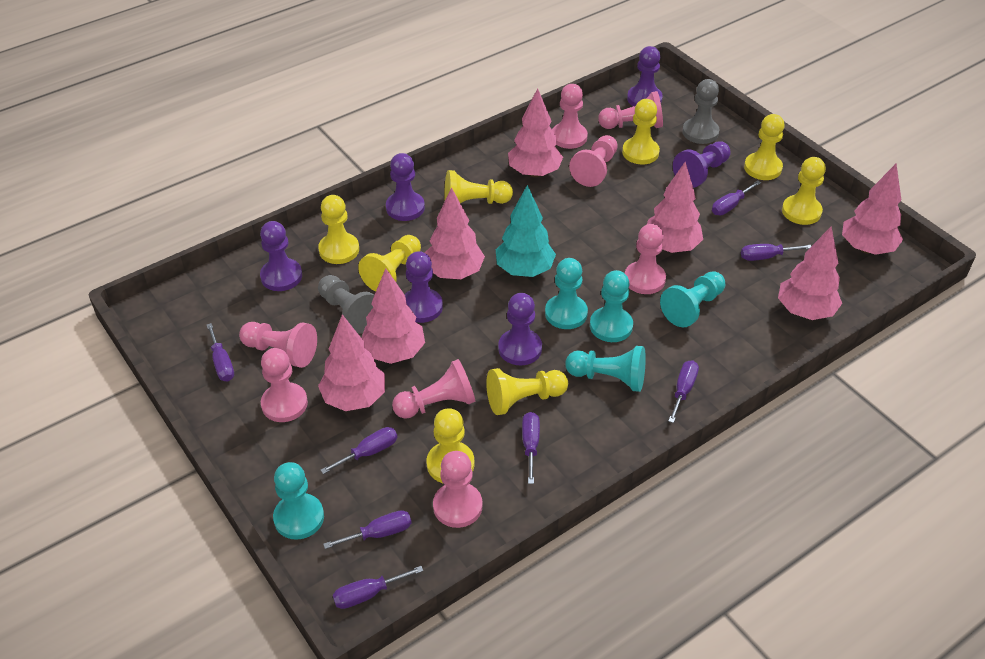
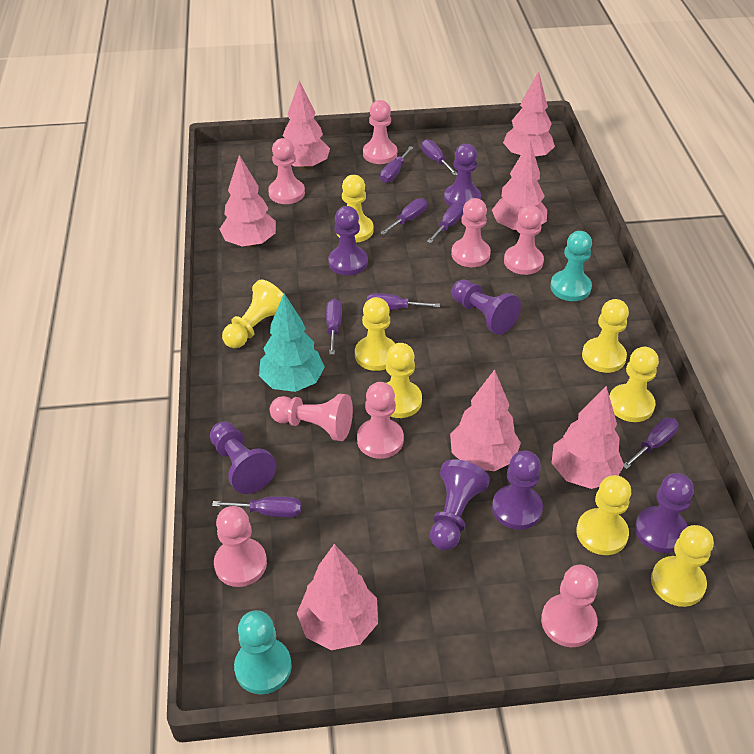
grey pawn: 2 -> 0
purple pawn: 6 -> 7
turquoise pawn: 5 -> 2

